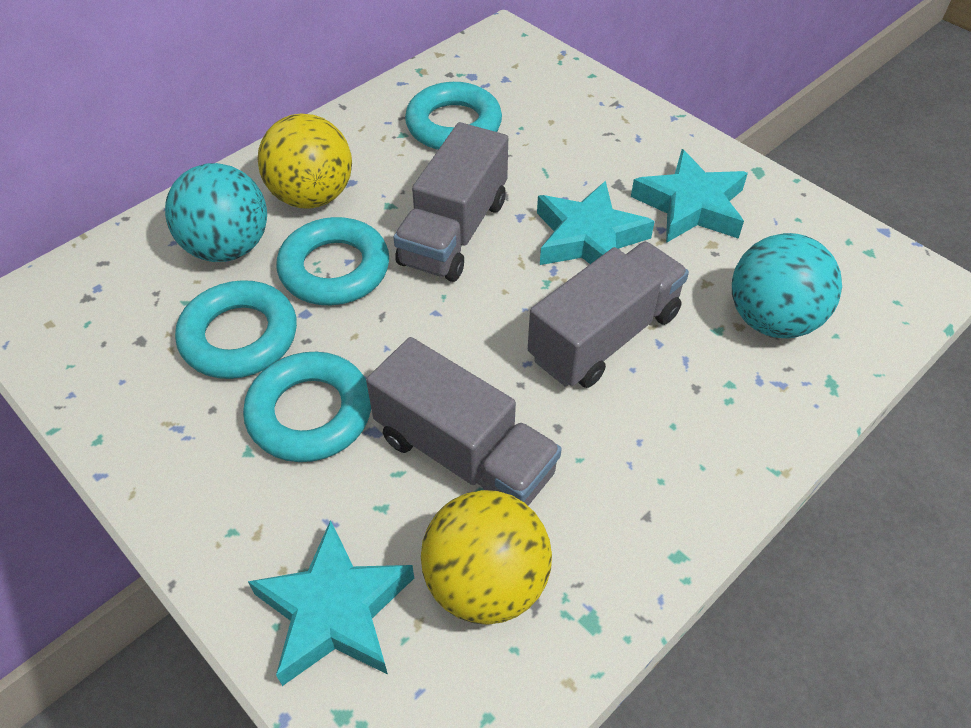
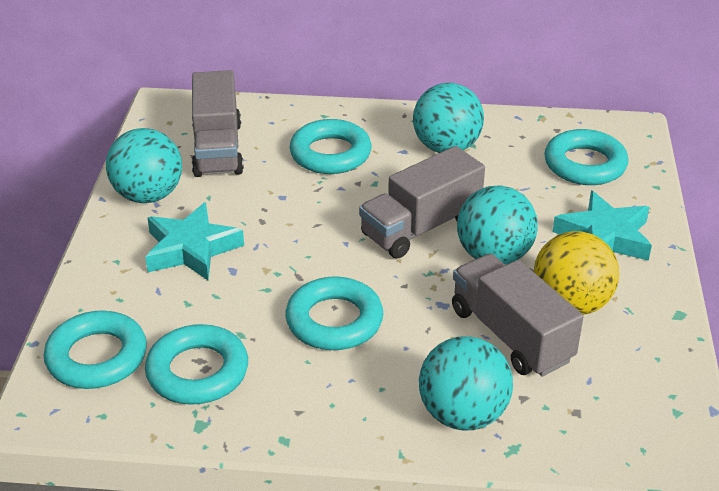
turquoise ball: 2 -> 4
turquoise ring: 4 -> 5
turquoise star: 3 -> 2
yellow ball: 2 -> 1

